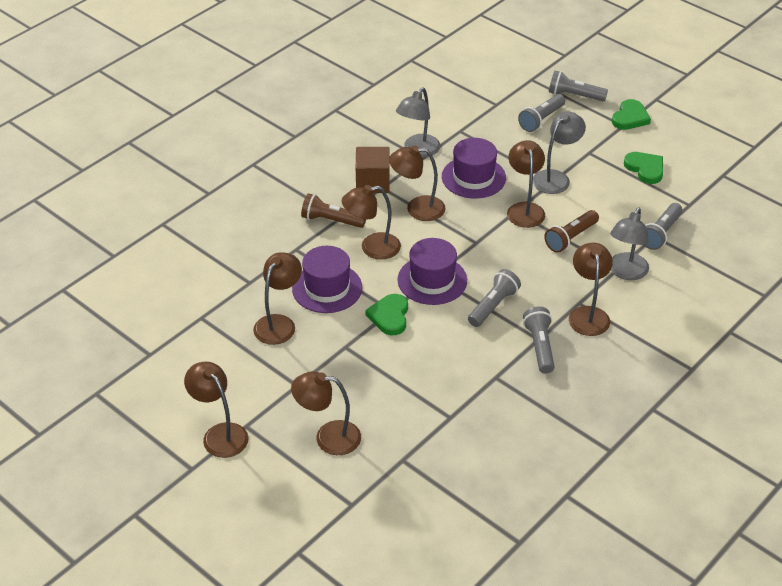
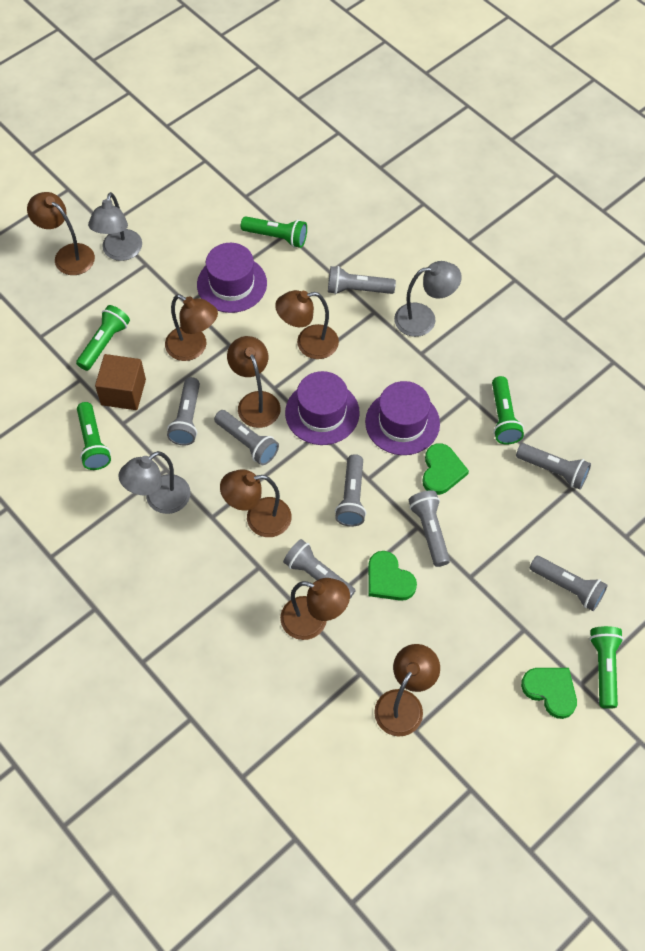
brown flashlight: 2 -> 0
green flashlight: 0 -> 5
grey flashlight: 5 -> 8

